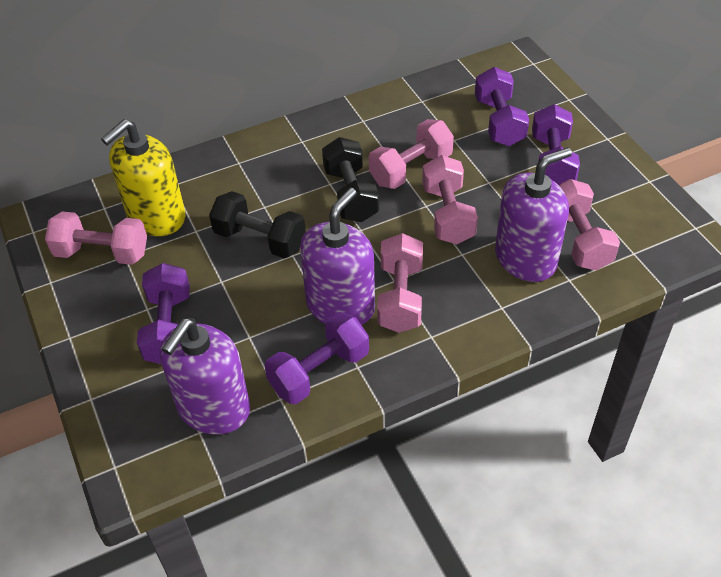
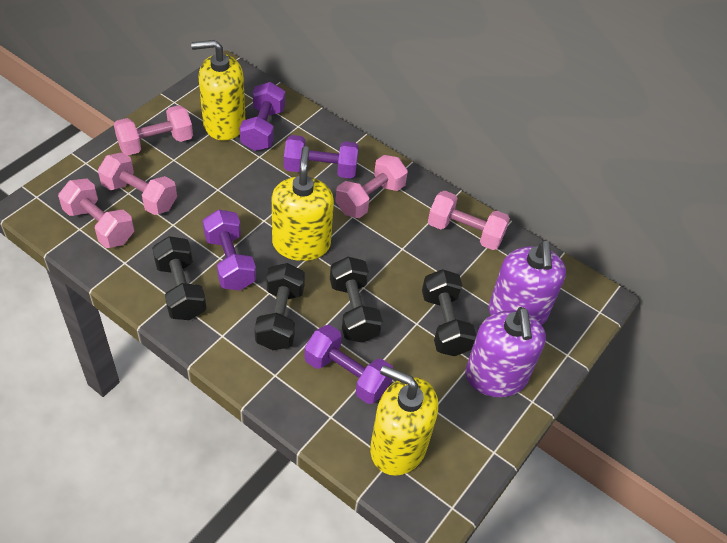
black dumbbell: 2 -> 4
purple soap dispenser: 3 -> 2
yellow soap dispenser: 1 -> 3

